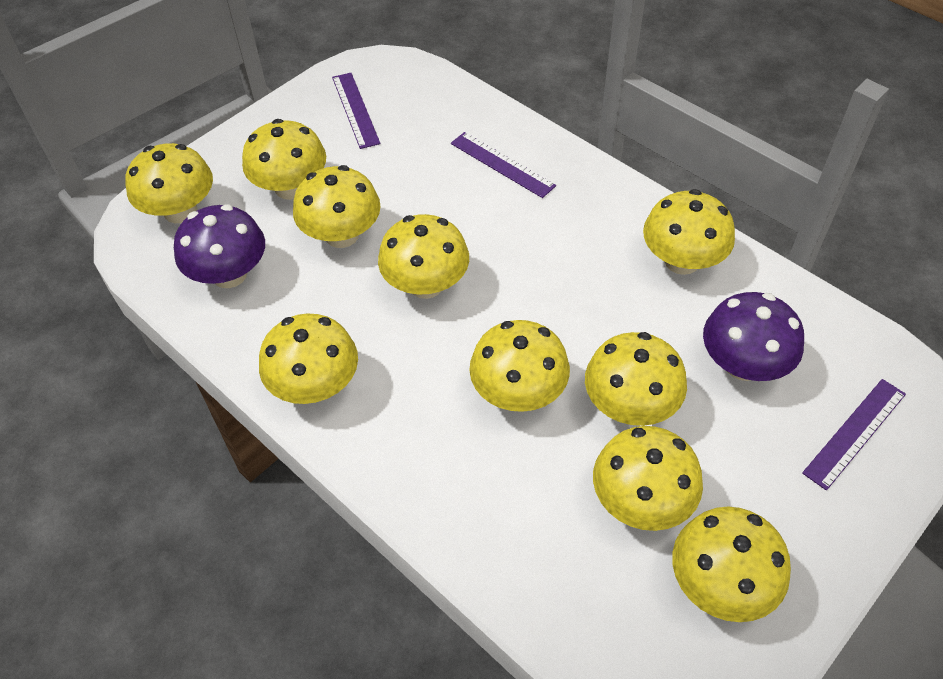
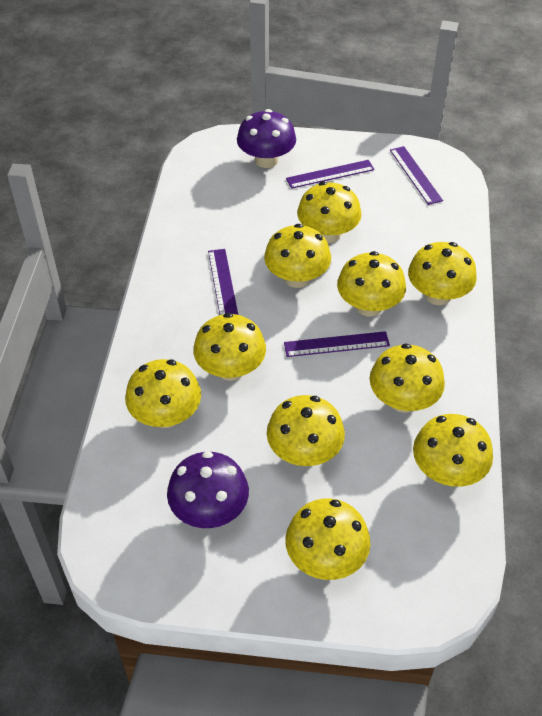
purple ruler: 3 -> 4

